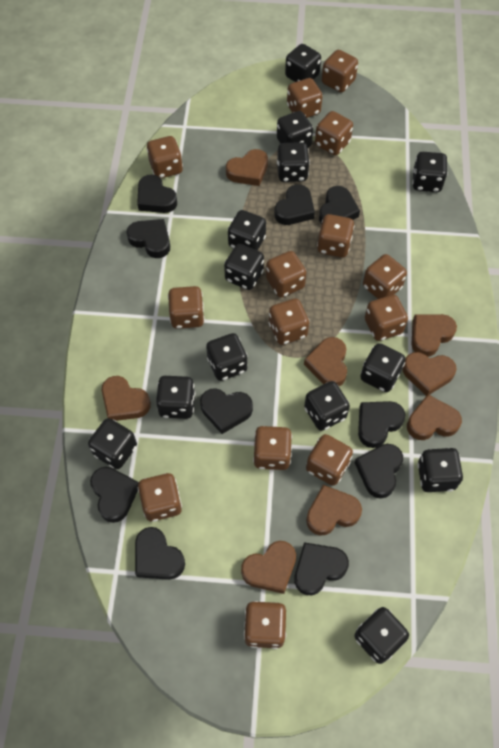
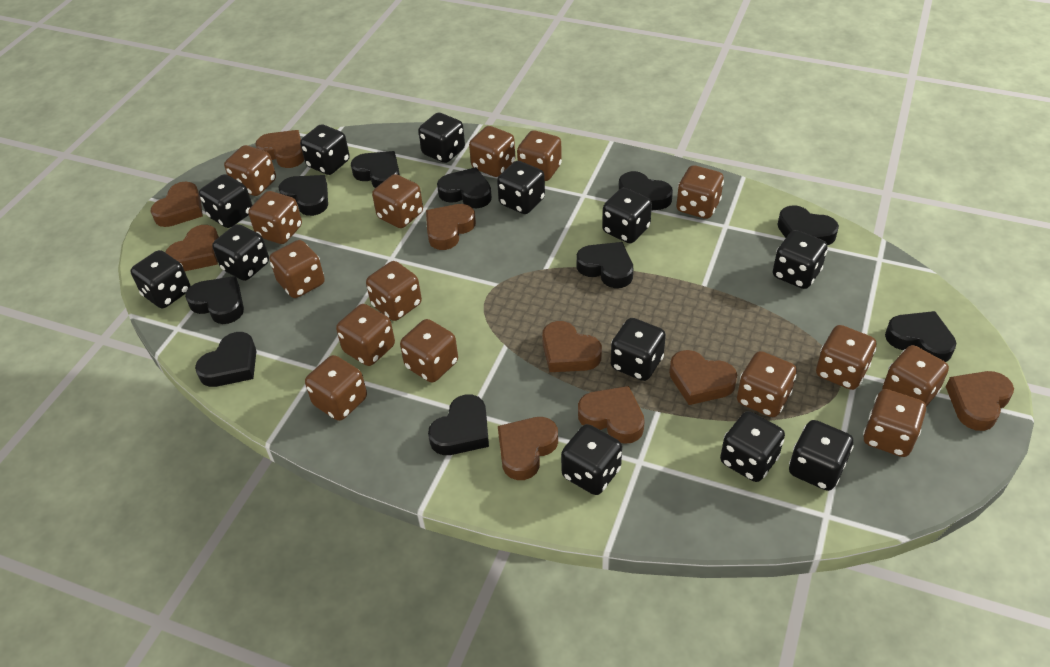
black dice: 13 -> 12
brown dice: 14 -> 15
brown heart: 8 -> 9

